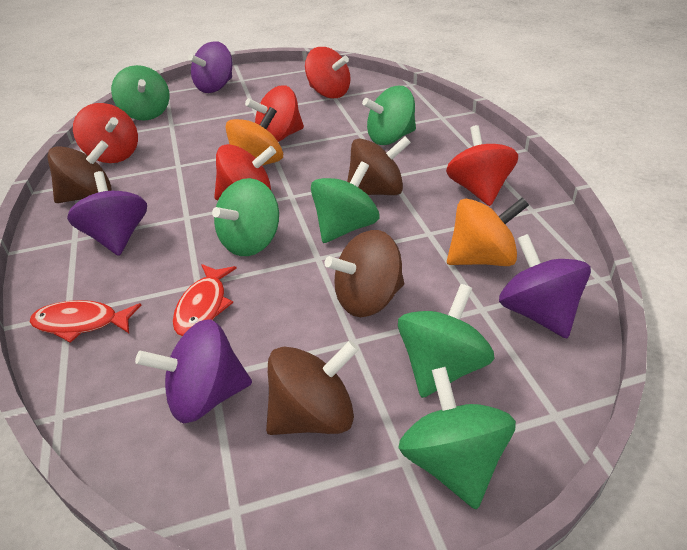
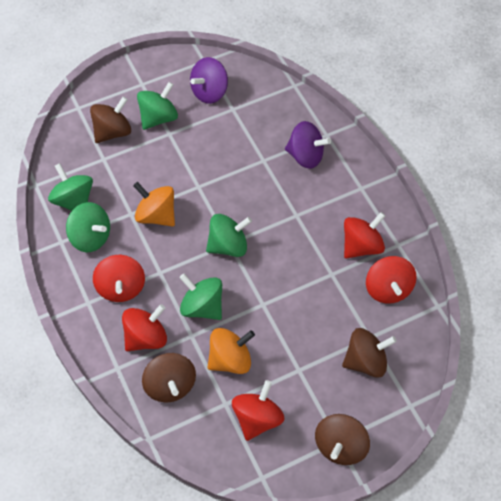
green spinning top: 6 -> 5
purple spinning top: 4 -> 2
red fish: 2 -> 0

